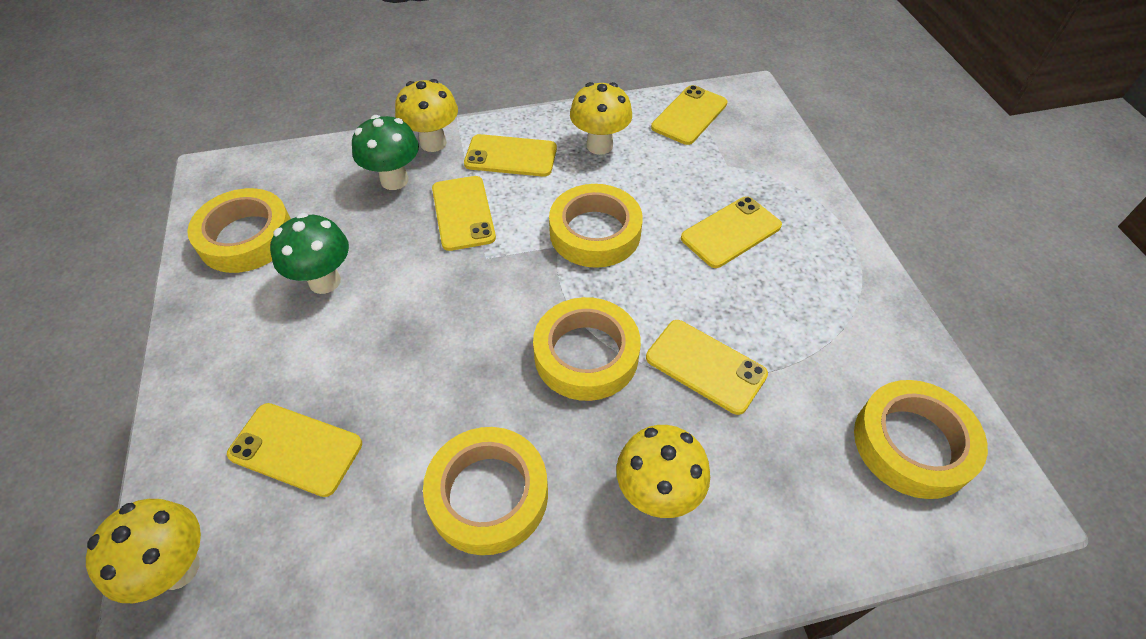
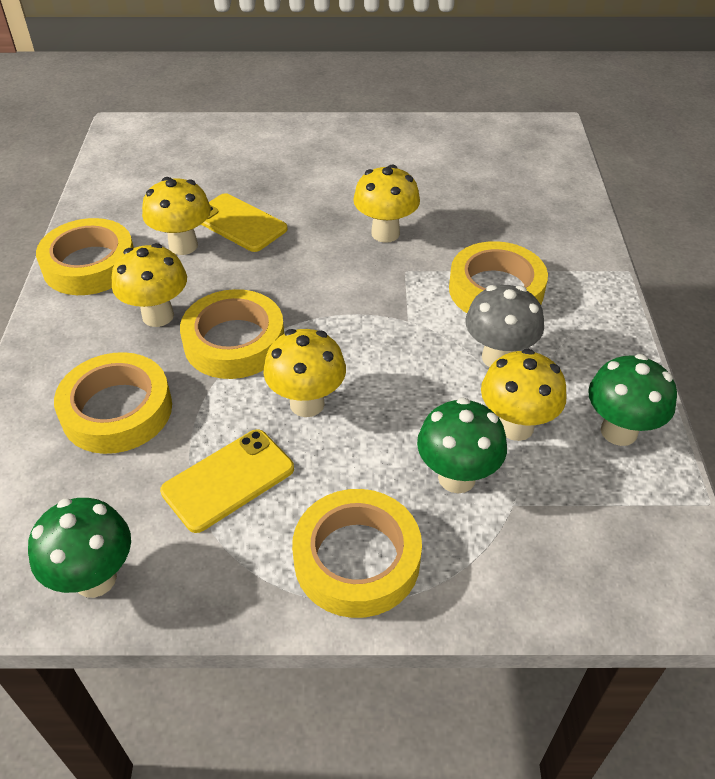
green mushroom: 2 -> 3
grey mushroom: 0 -> 1
yellow mushroom: 4 -> 5
yellow phone: 6 -> 2

